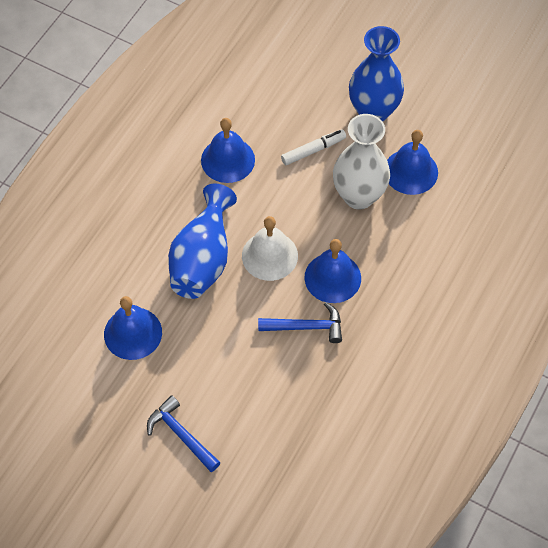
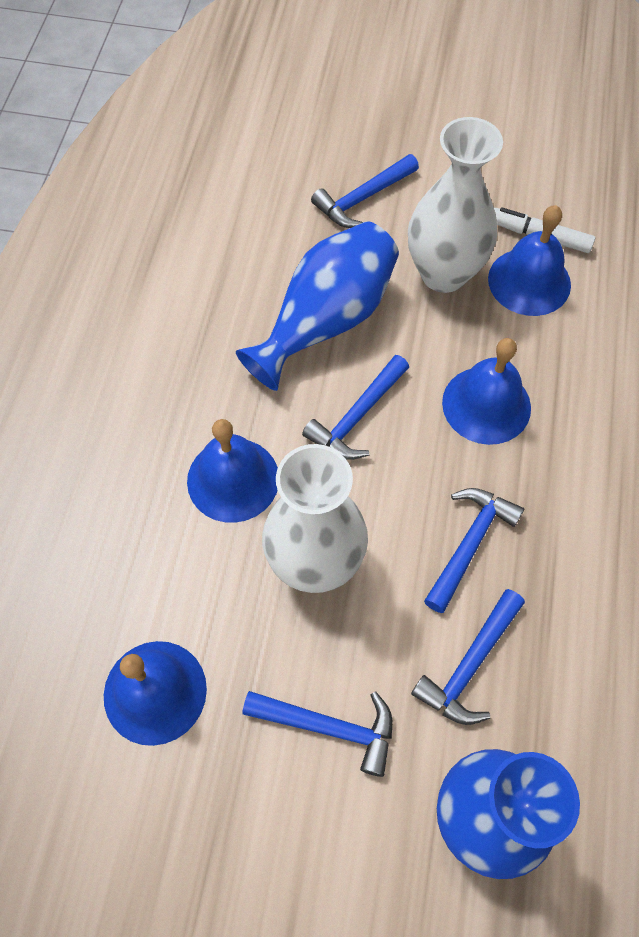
blue hammer: 2 -> 5
white bell: 1 -> 0
white vase: 1 -> 2

